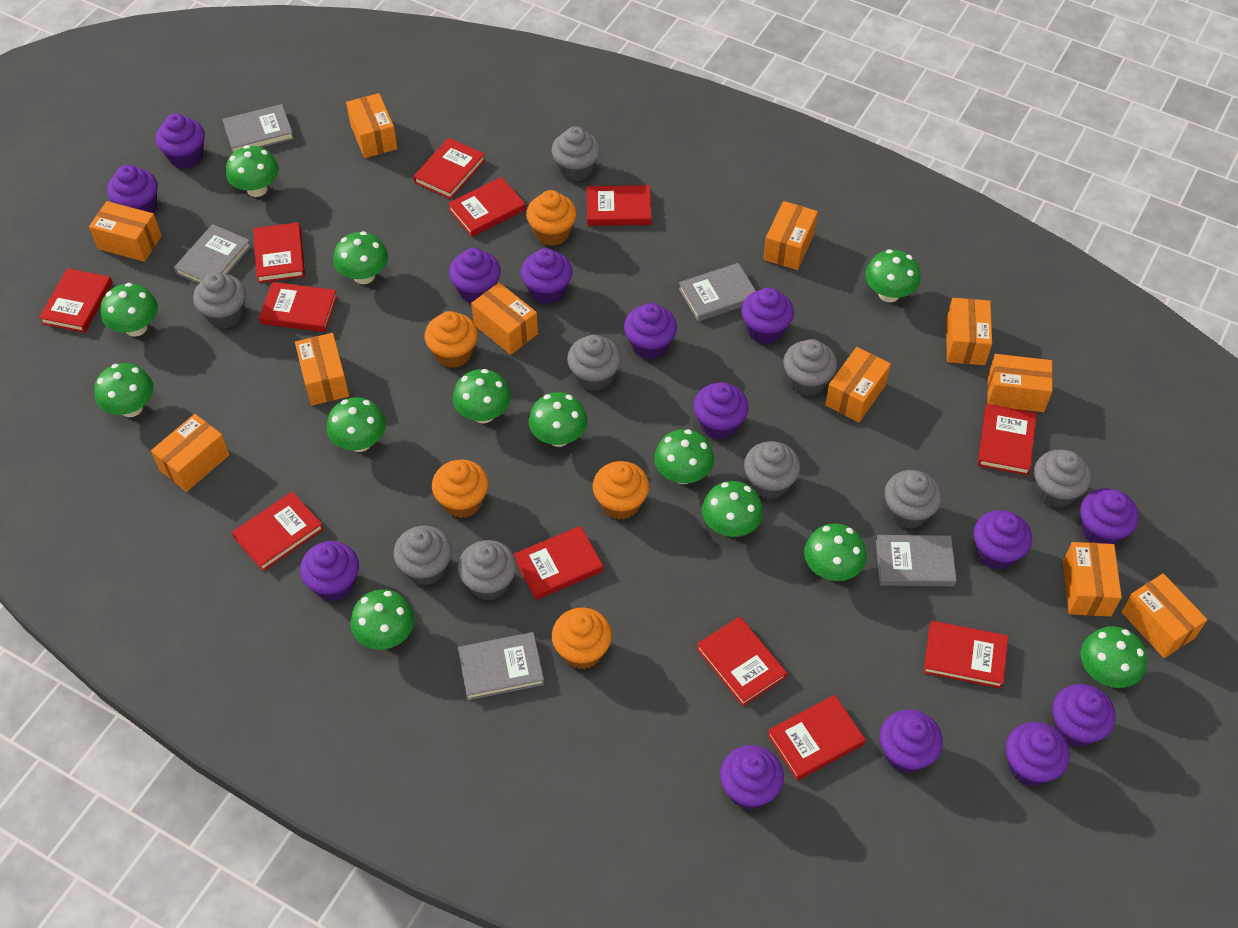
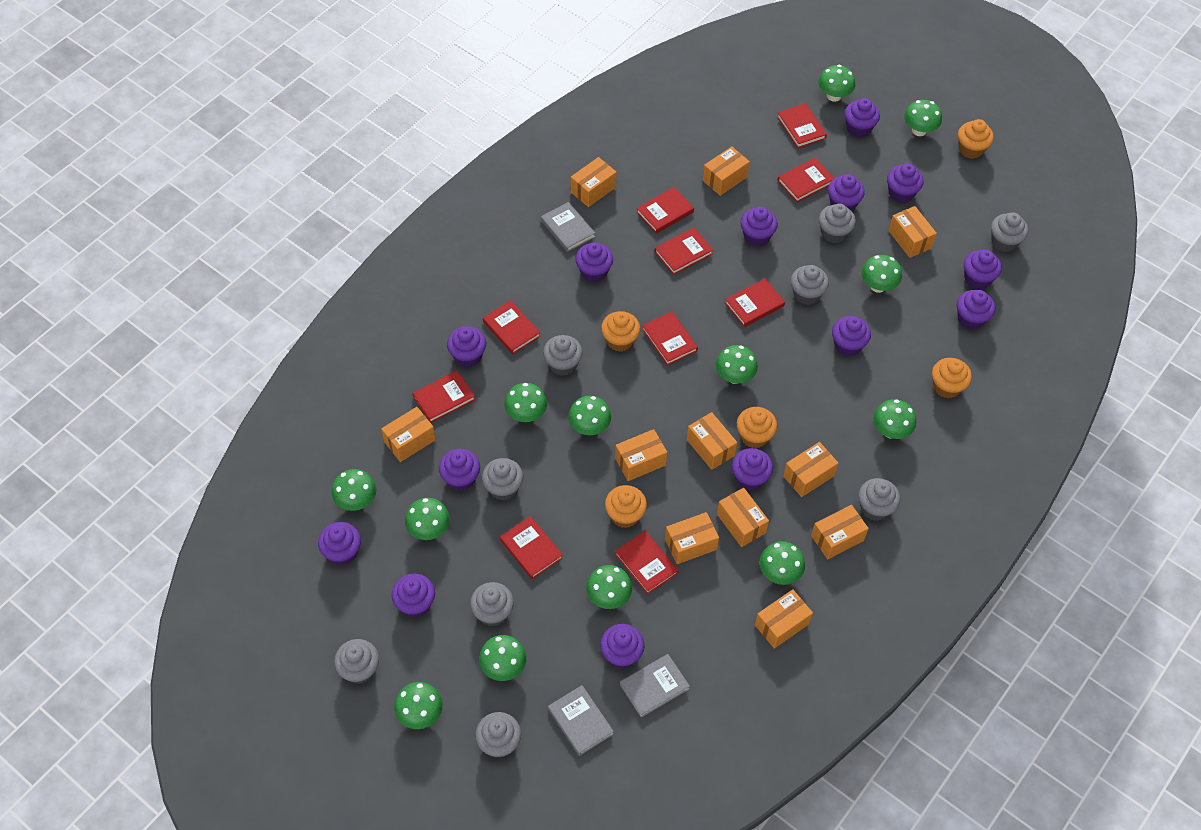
grey book: 5 -> 3
red book: 12 -> 10

